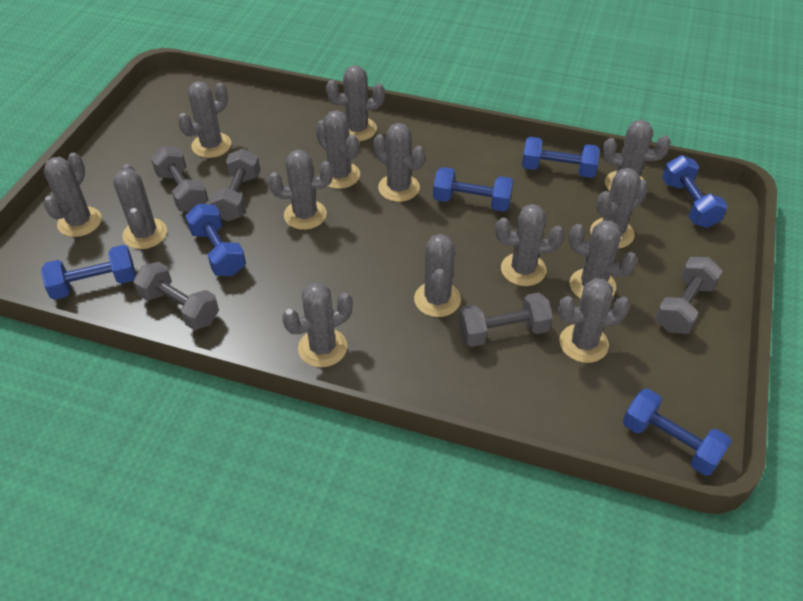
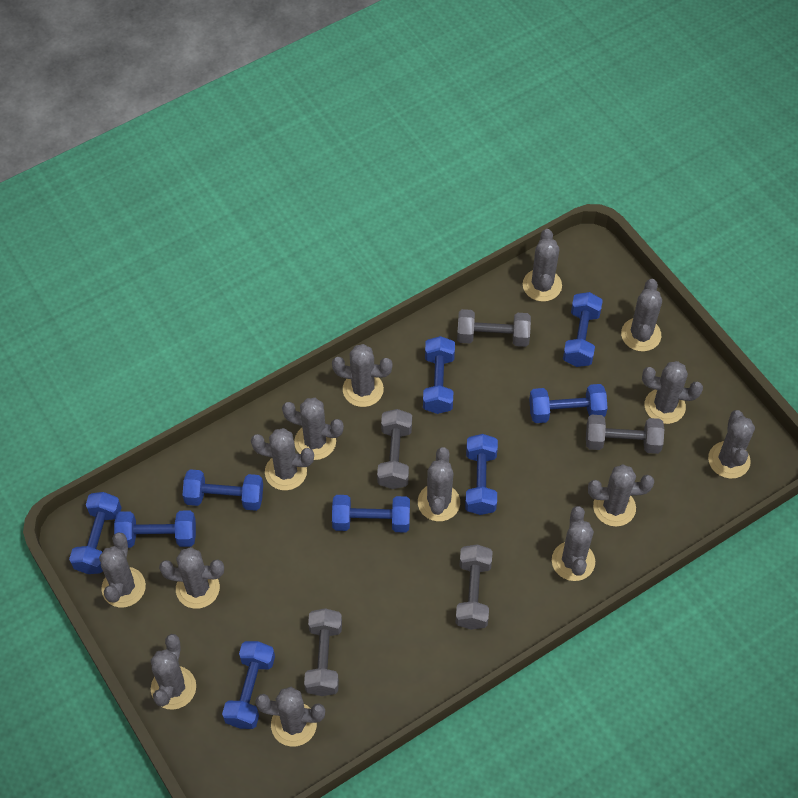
blue dumbbell: 6 -> 9

